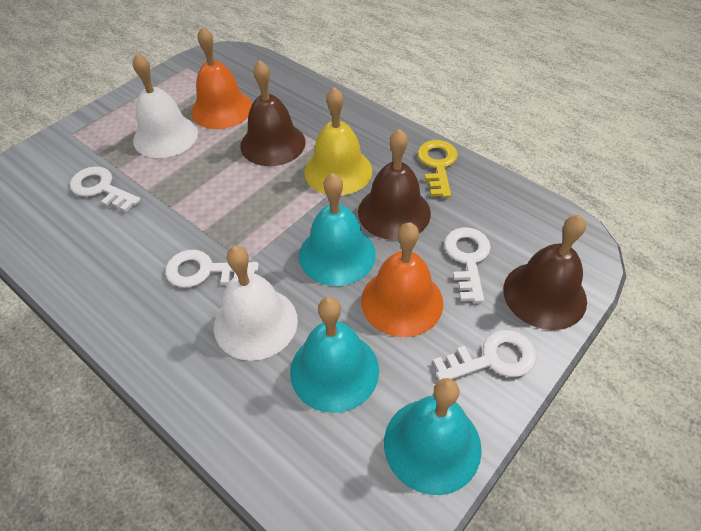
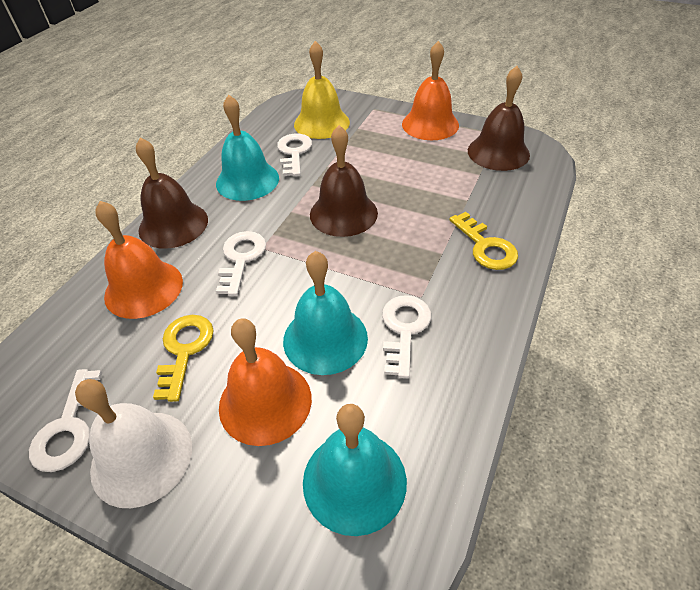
orange bell: 2 -> 3
white bell: 2 -> 1
yellow key: 1 -> 2

